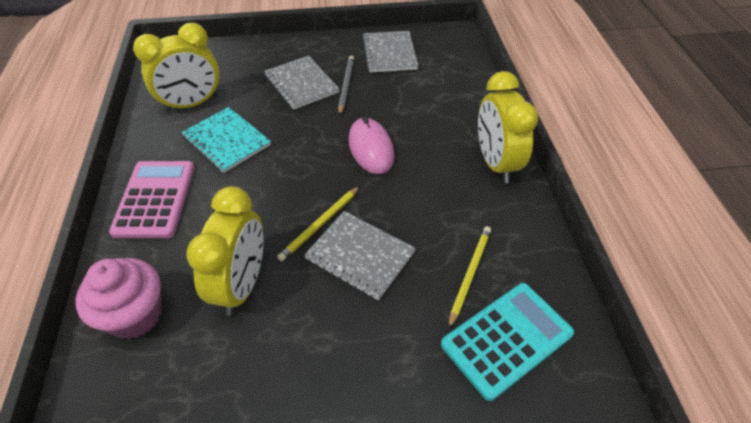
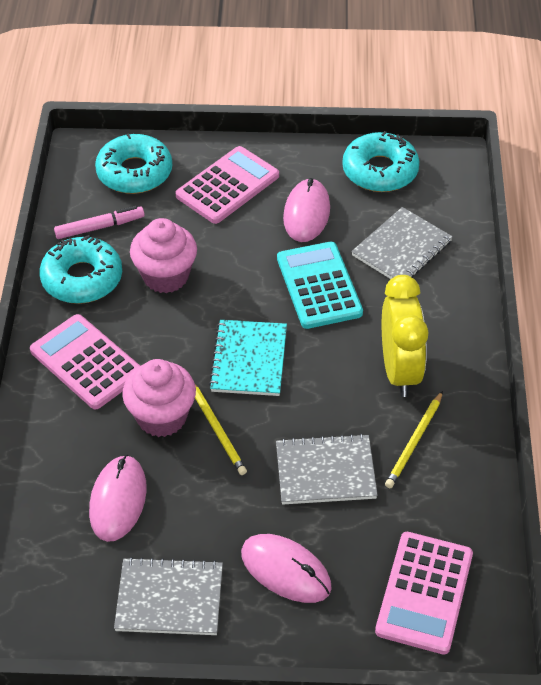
grey pencil: 1 -> 0
pink calculator: 1 -> 3
pink cupcake: 1 -> 2
pink marker: 0 -> 1
pink mouse: 1 -> 3
turquoise donut: 0 -> 3
yellow clock: 3 -> 1

